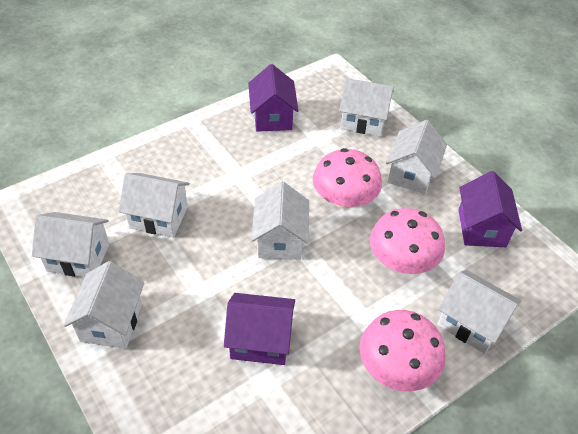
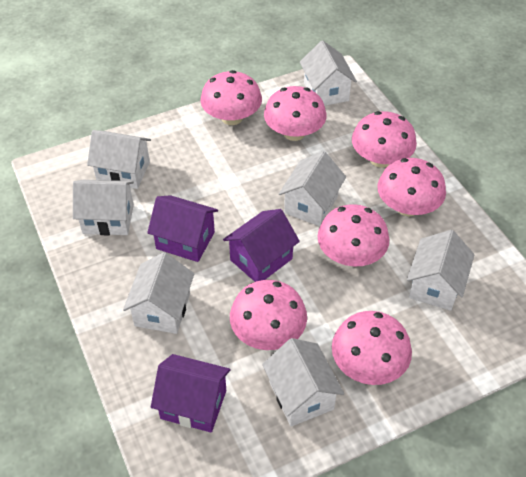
pink mushroom: 3 -> 7

